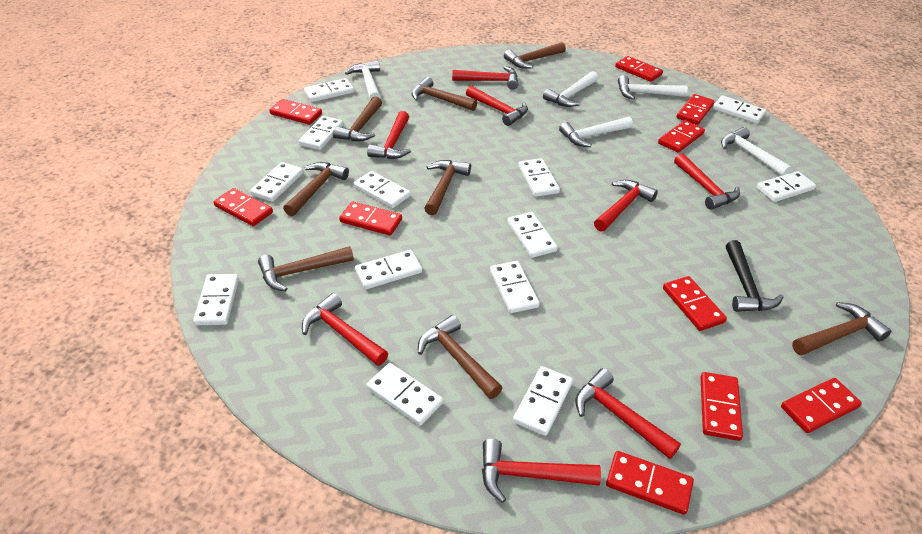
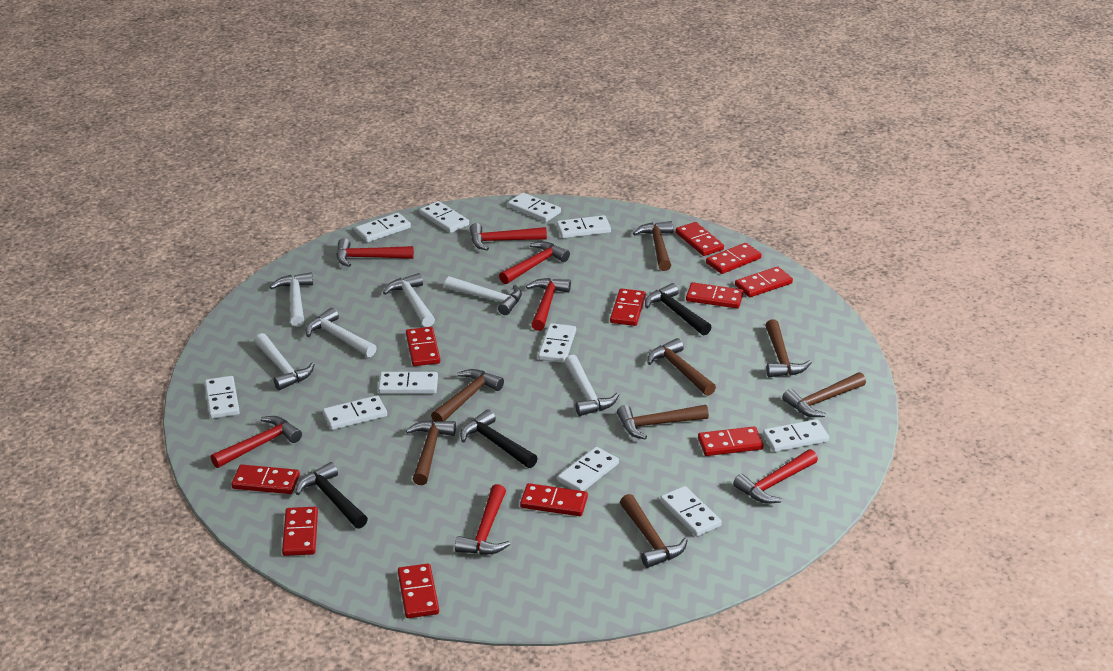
black hammer: 1 -> 3
red domino: 10 -> 11
red hammer: 8 -> 7
white domino: 13 -> 11
white hammer: 5 -> 6

